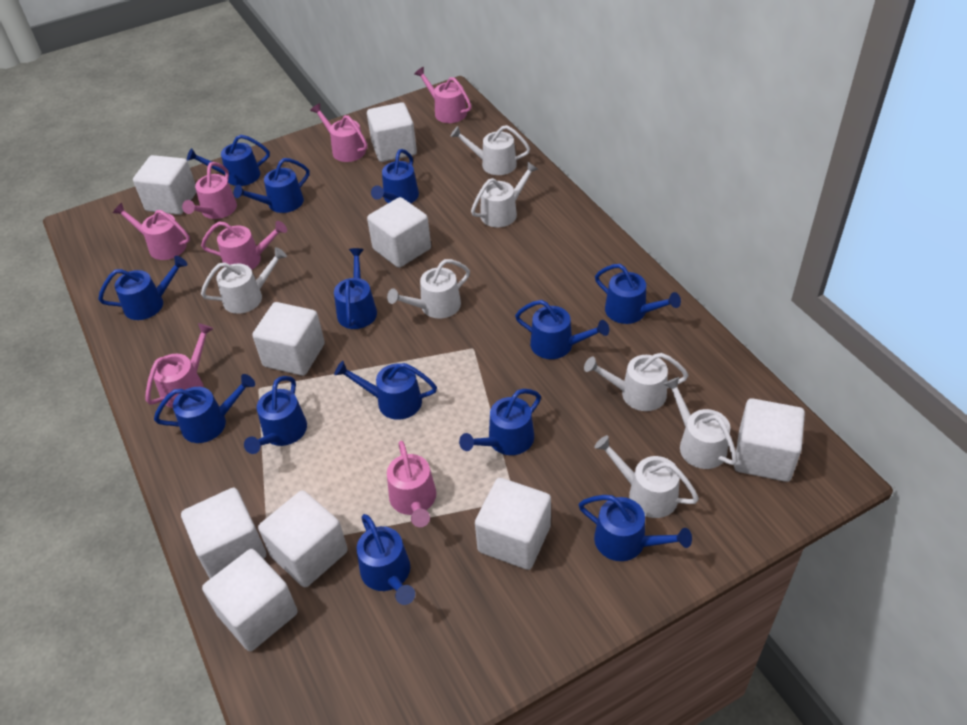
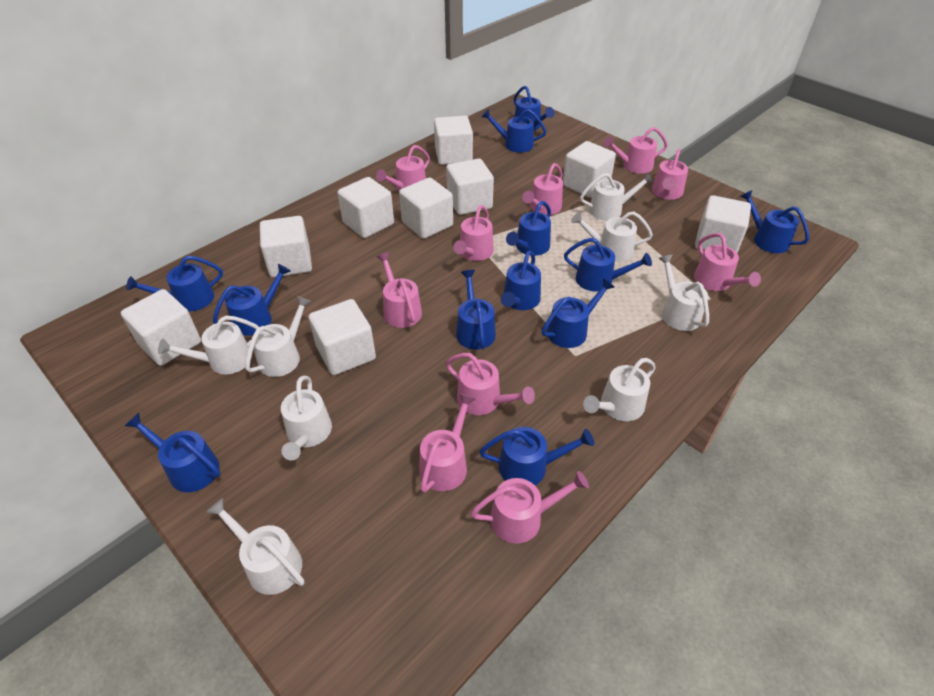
blue watering can: 13 -> 12
pink watering can: 7 -> 10
white watering can: 7 -> 8

